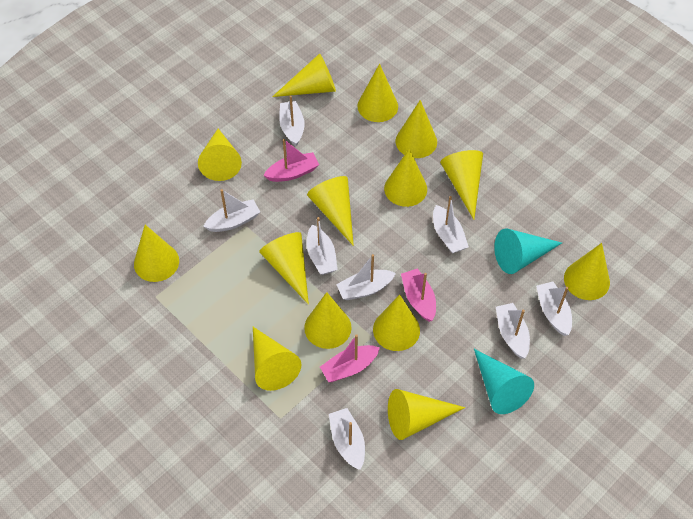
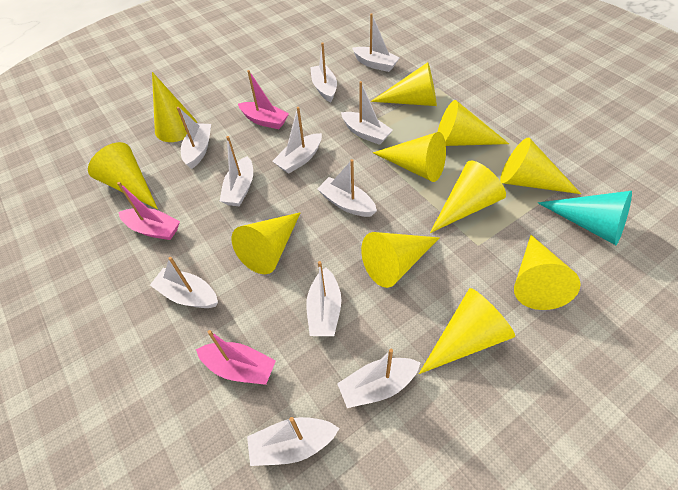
turquoise cone: 2 -> 1
white boat: 8 -> 11
yellow cone: 14 -> 11

